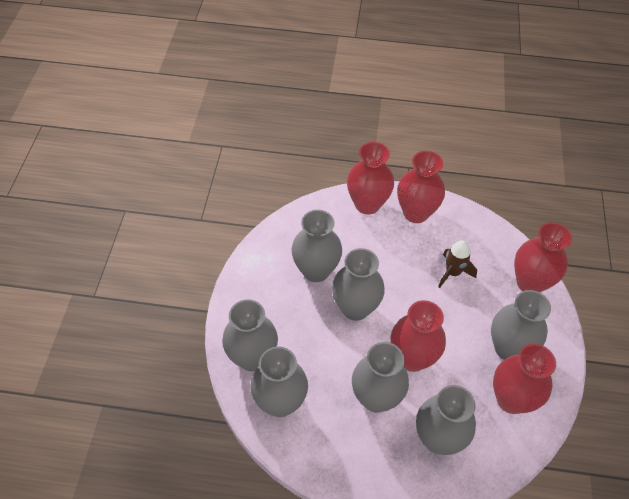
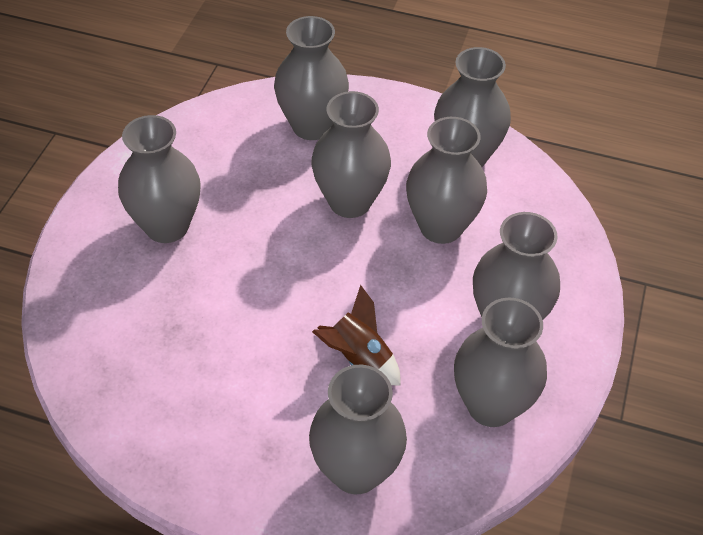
grey vase: 7 -> 8
red vase: 5 -> 0

